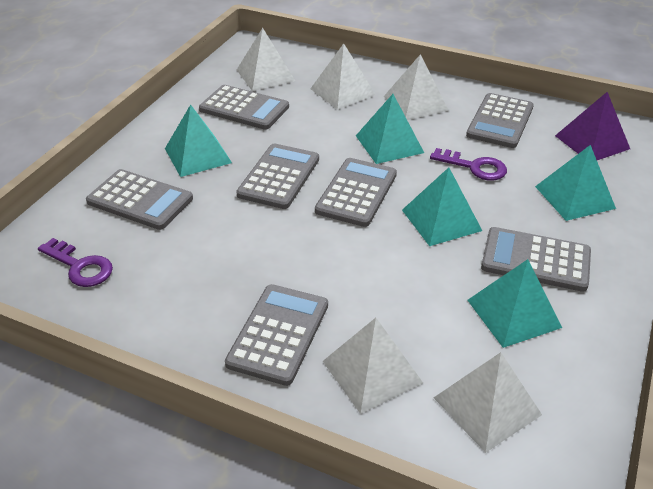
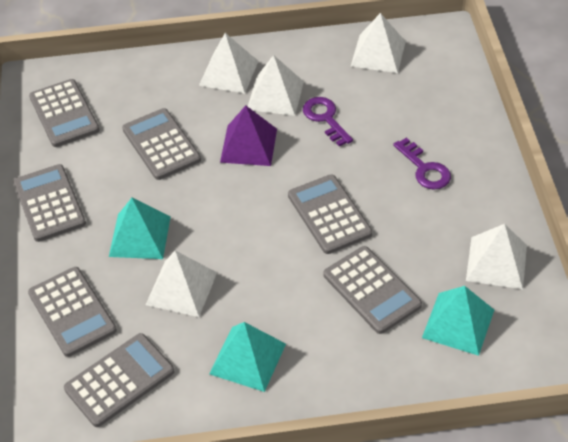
turquoise pyramid: 5 -> 3

